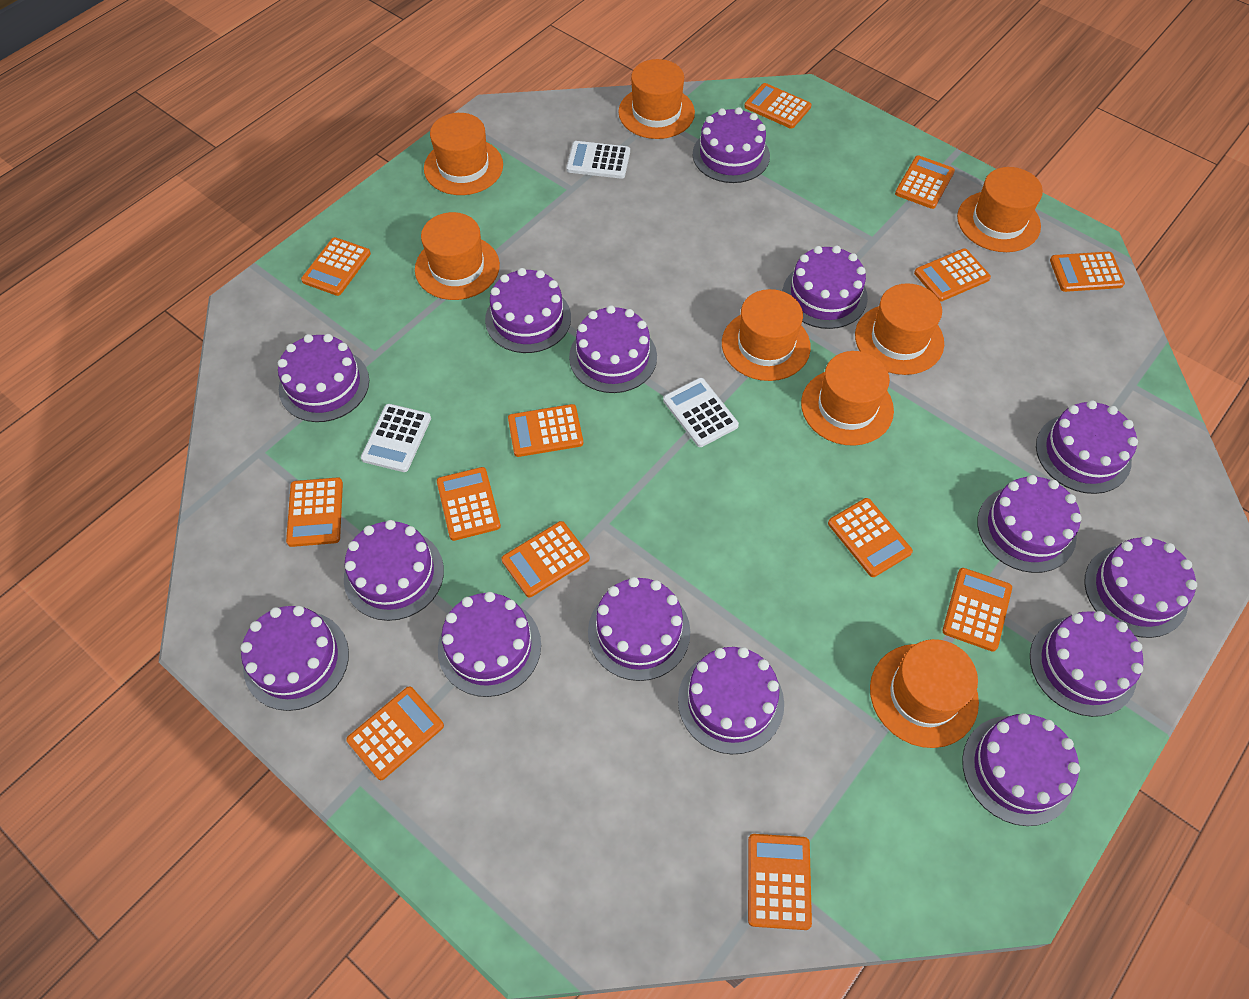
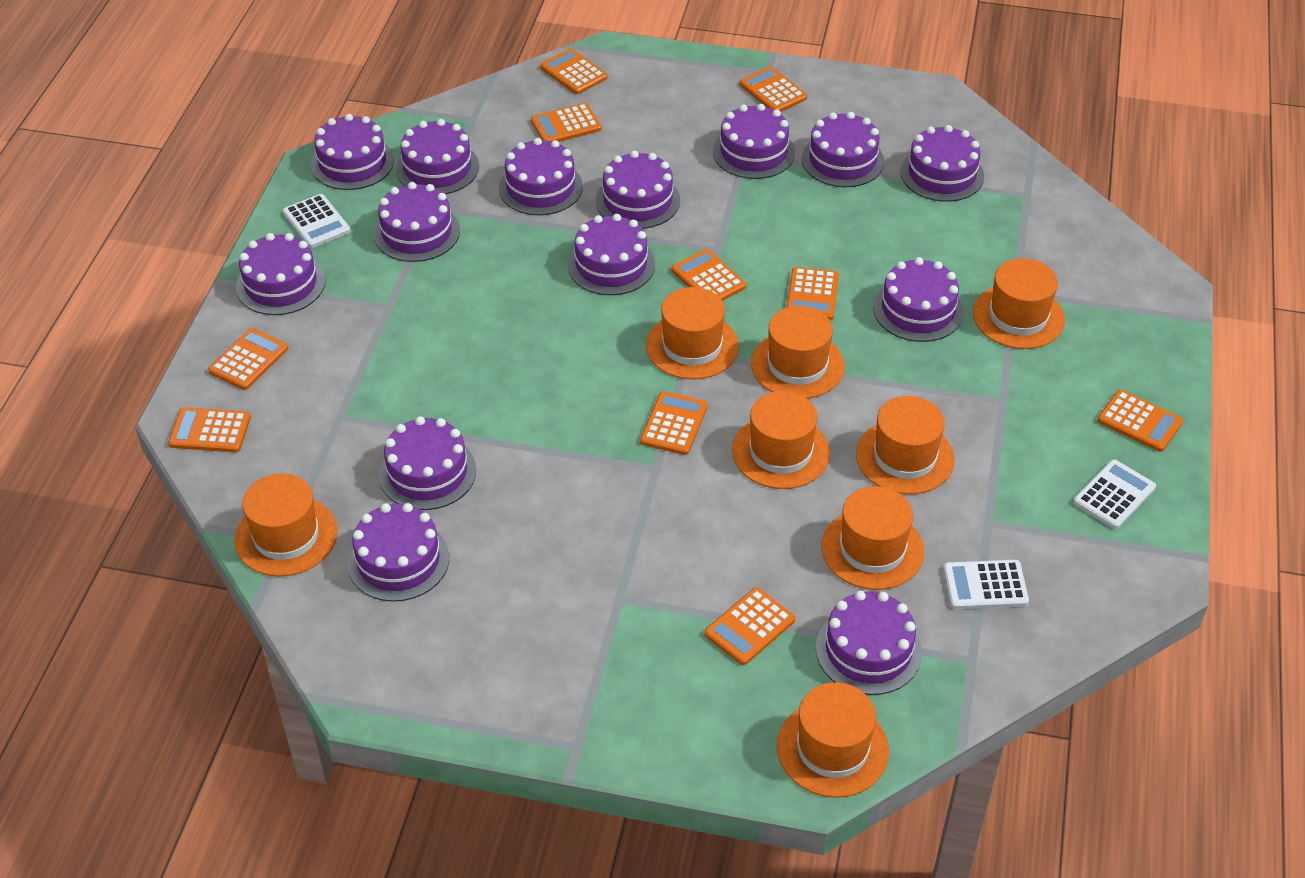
orange calculator: 13 -> 10
purple cake: 15 -> 14

